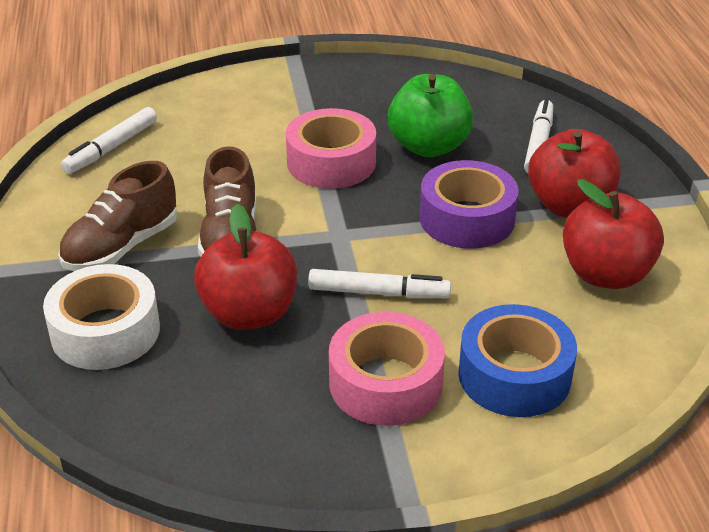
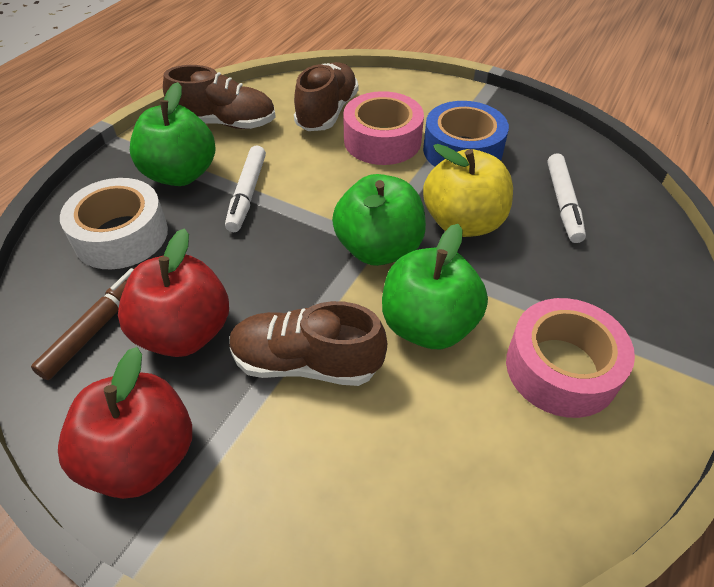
brown marker: 0 -> 1
brown shoe: 2 -> 3
green apple: 1 -> 3
purple tape: 1 -> 0
red apple: 3 -> 2
white marker: 3 -> 2
yellow apple: 0 -> 1

